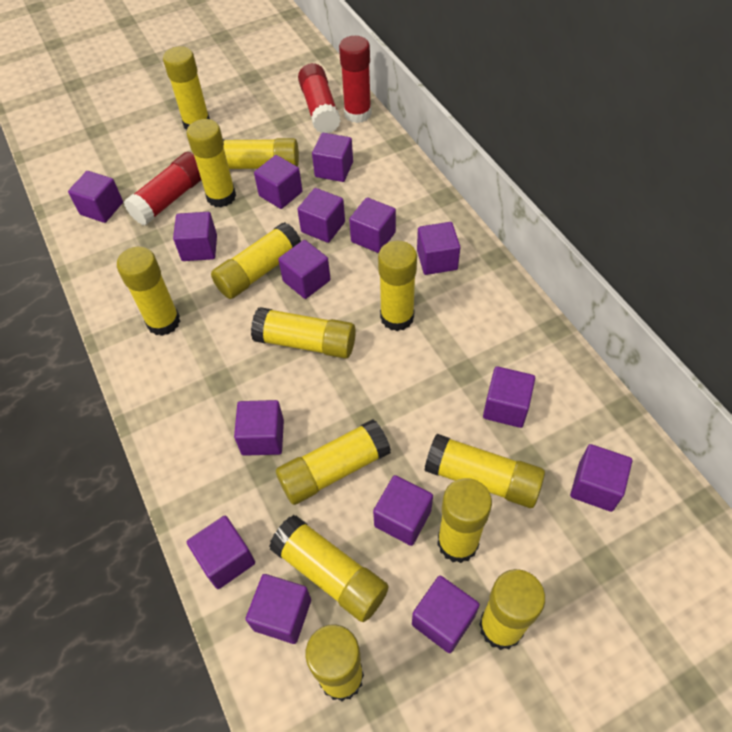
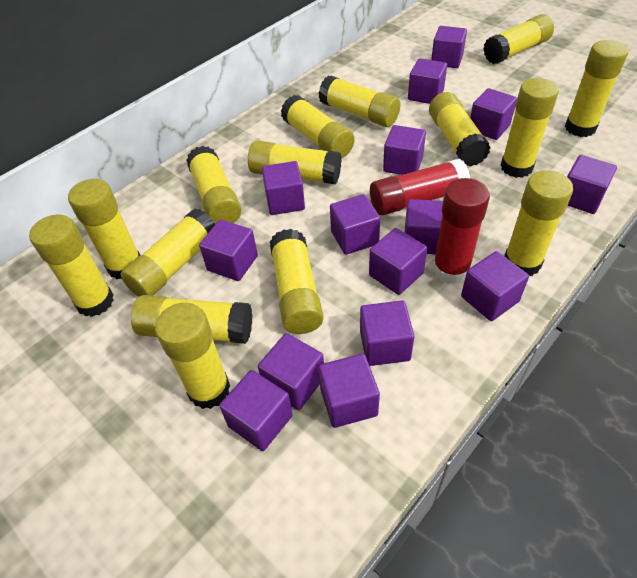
red glue stick: 3 -> 2
yellow glue stick: 13 -> 15

